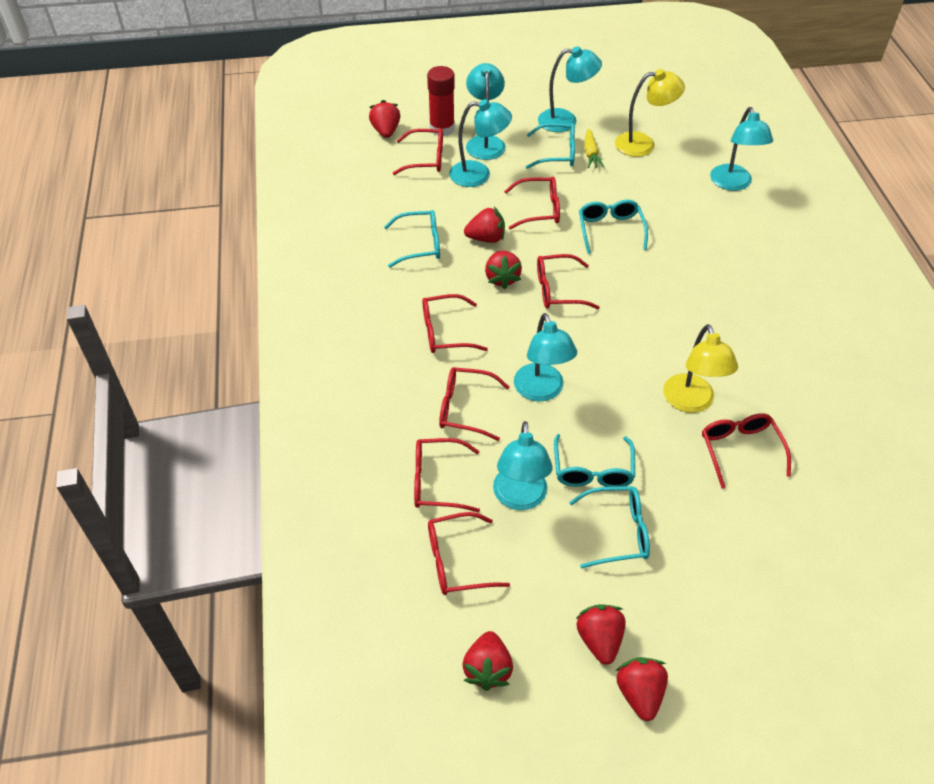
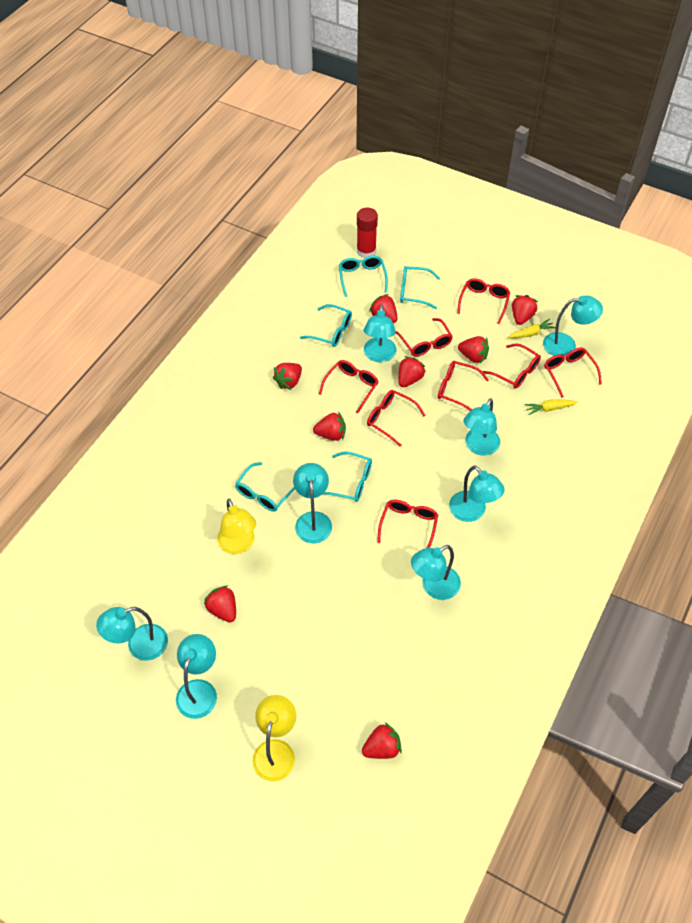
red strawberry: 6 -> 8
turquoise lamp: 6 -> 8
yellow carrot: 1 -> 2

